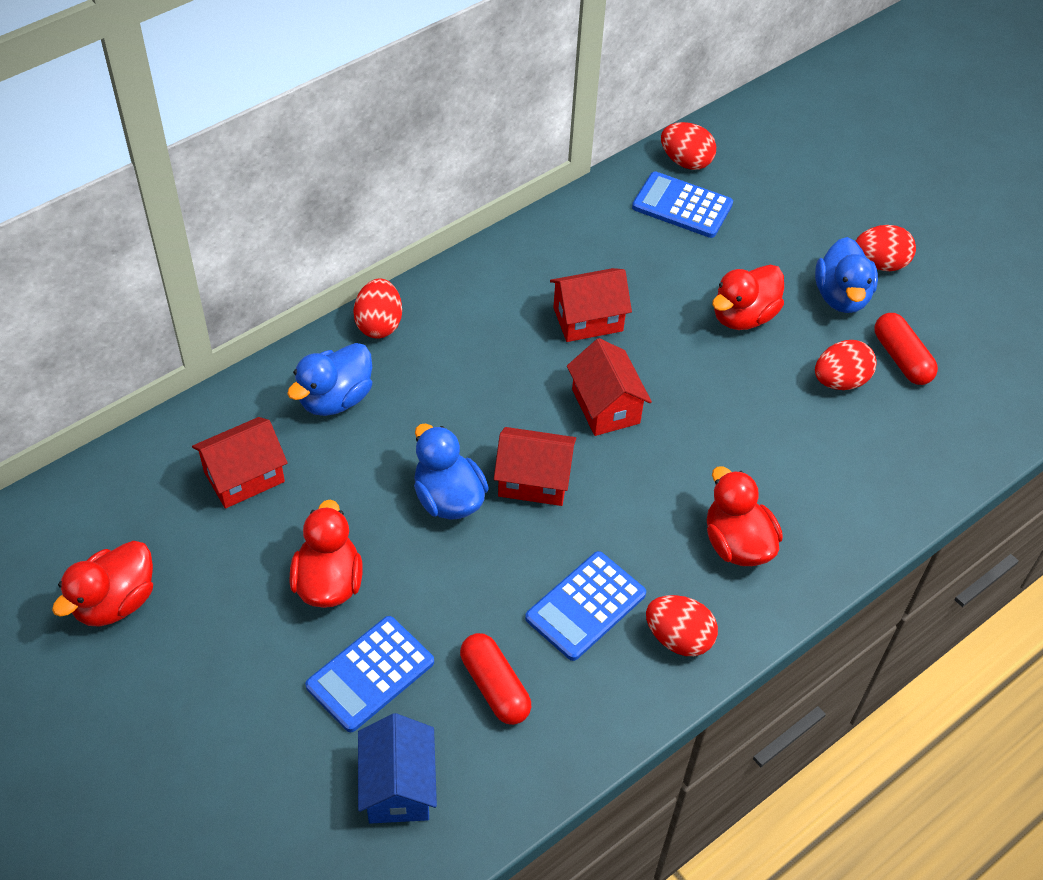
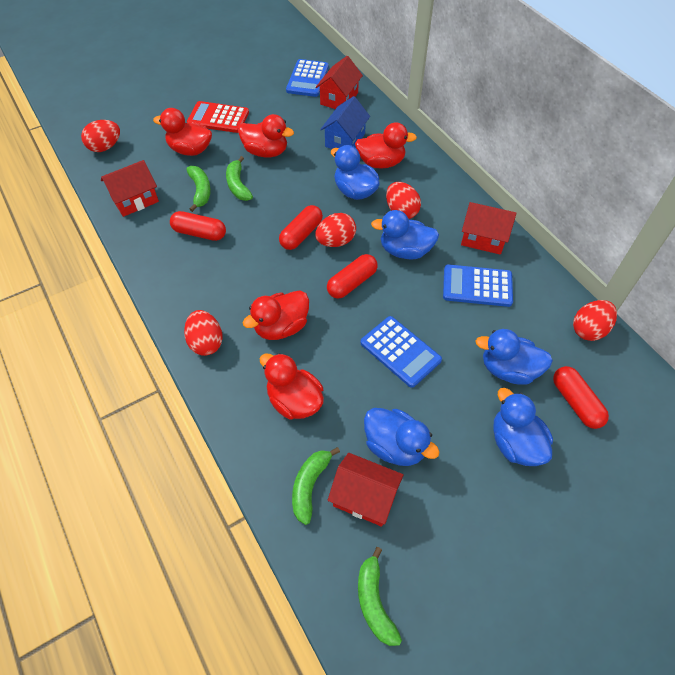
blue duck: 3 -> 5
green banana: 0 -> 4
red calculator: 0 -> 1
red capsule: 2 -> 4
red duck: 4 -> 5

